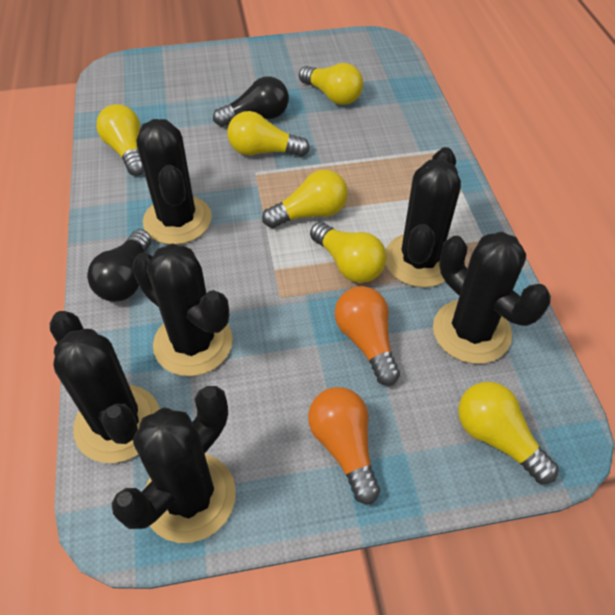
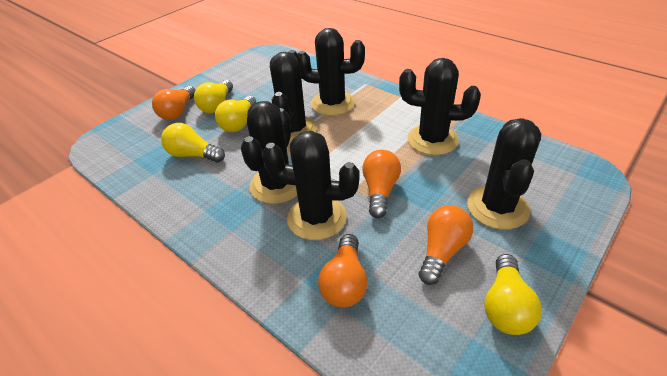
black light bulb: 2 -> 0
orange light bulb: 2 -> 4
yellow light bulb: 6 -> 4

